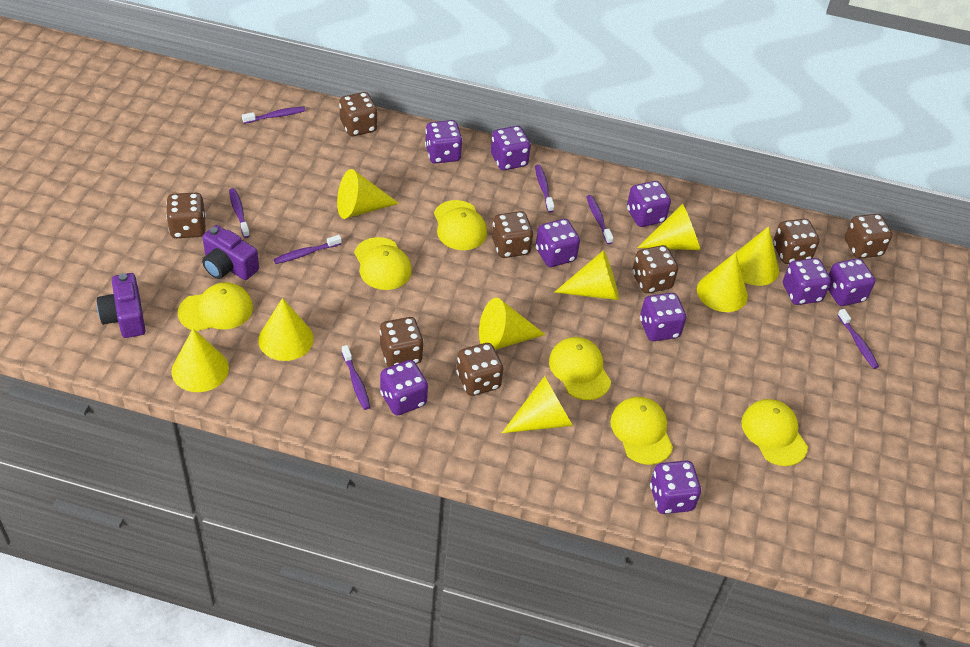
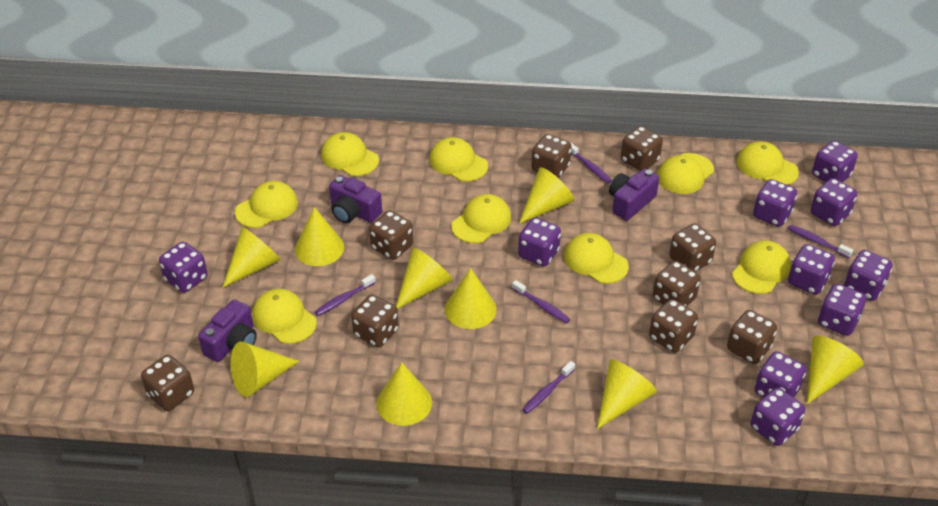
brown dice: 8 -> 9
purple camera: 2 -> 3
purple dice: 9 -> 10
purple toothbrush: 7 -> 5
yellow cap: 6 -> 9

